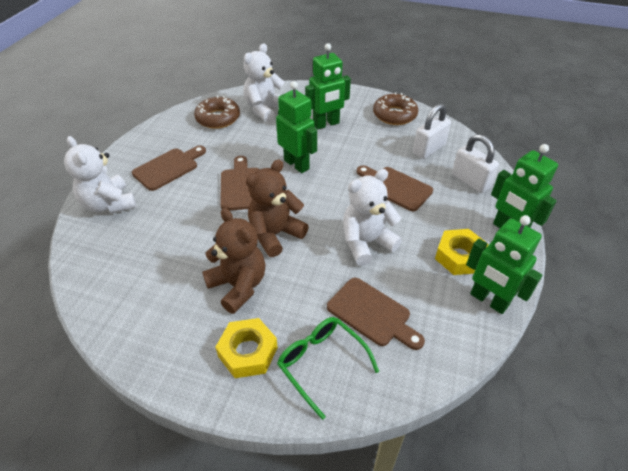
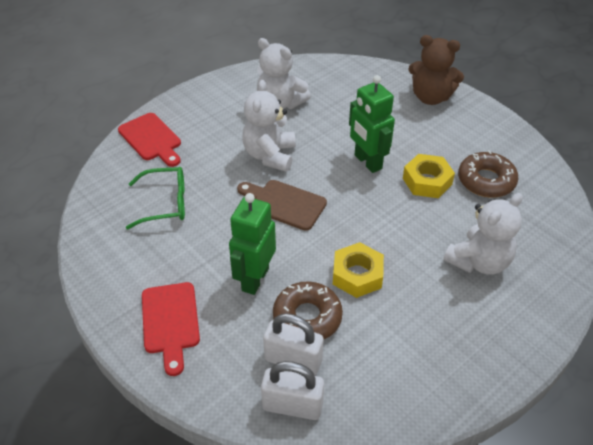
brown cutting board: 4 -> 1
brown teddy bear: 2 -> 1
green robot: 4 -> 2
red cutting board: 0 -> 2

